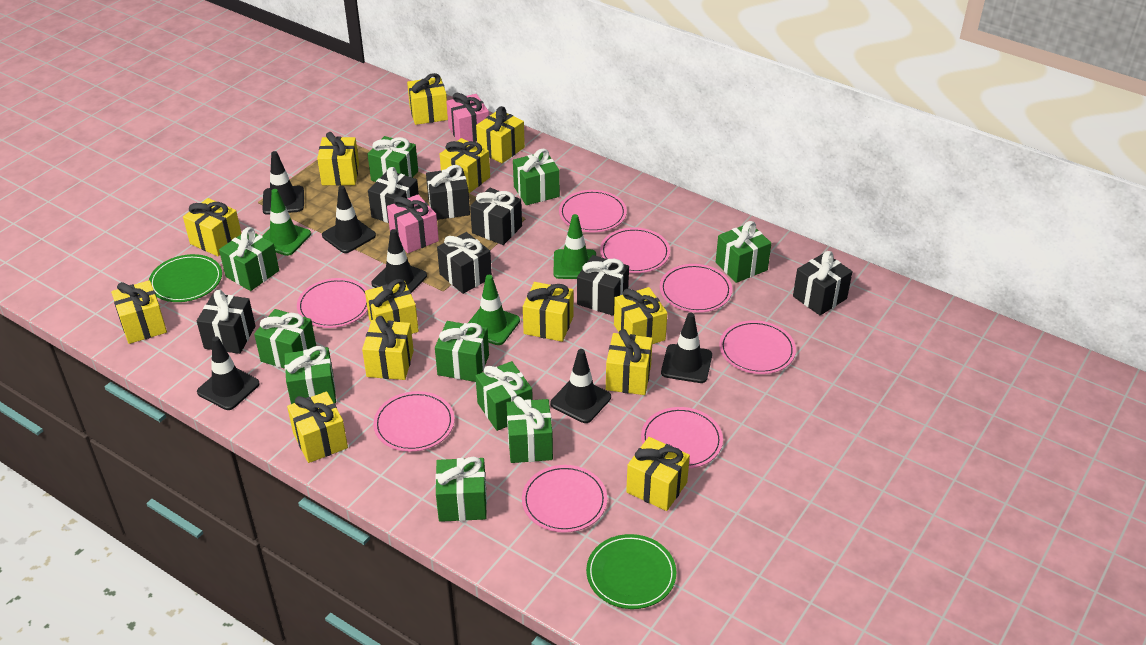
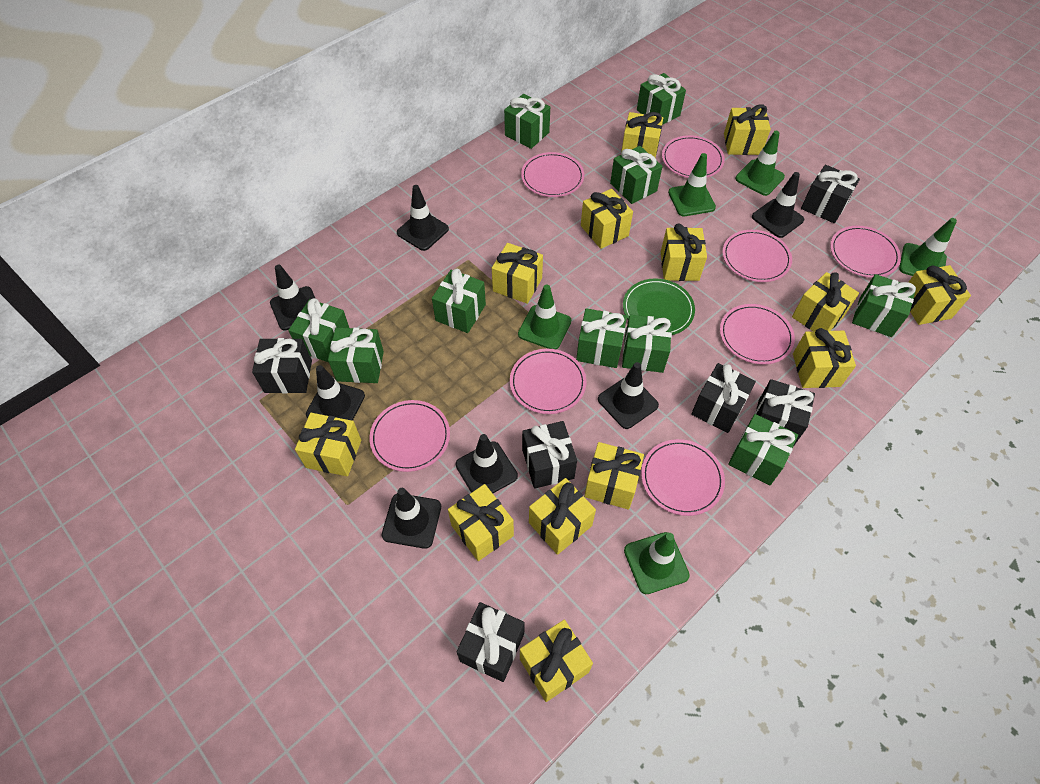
black gift: 7 -> 6
black traffic cone: 6 -> 7
green plate: 2 -> 1
green traffic cone: 3 -> 5
pink gift: 2 -> 0

